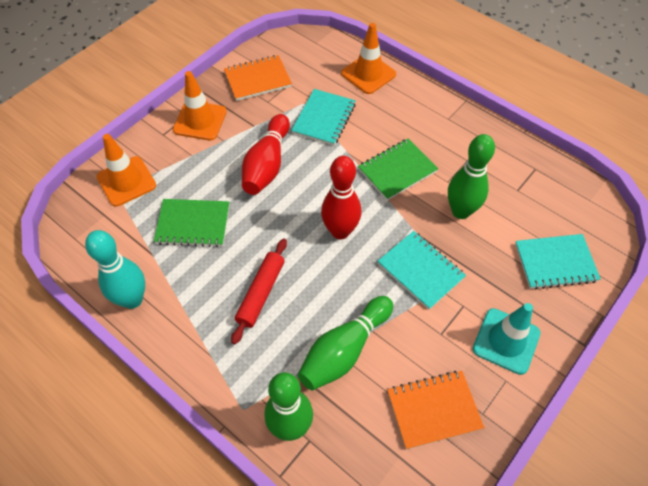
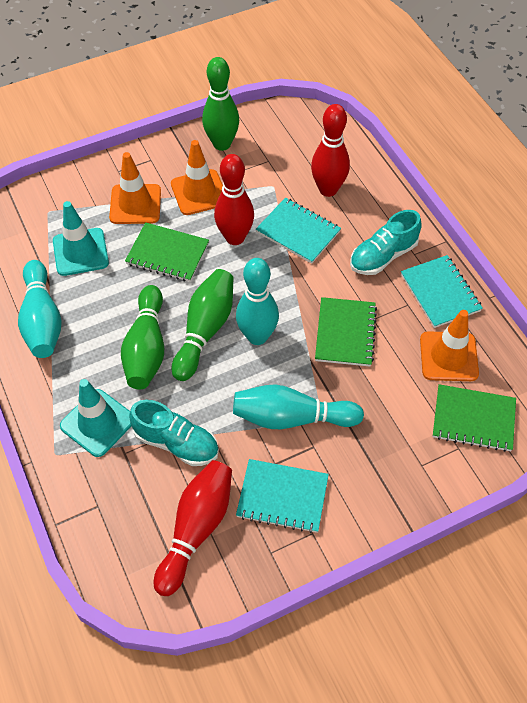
green notebook: 2 -> 3
orange notebook: 2 -> 0
red bowling pin: 2 -> 3
red rolling pin: 1 -> 0
turquoise bowling pin: 1 -> 3
turquoise shoe: 0 -> 2
turquoise traffic cone: 1 -> 2

